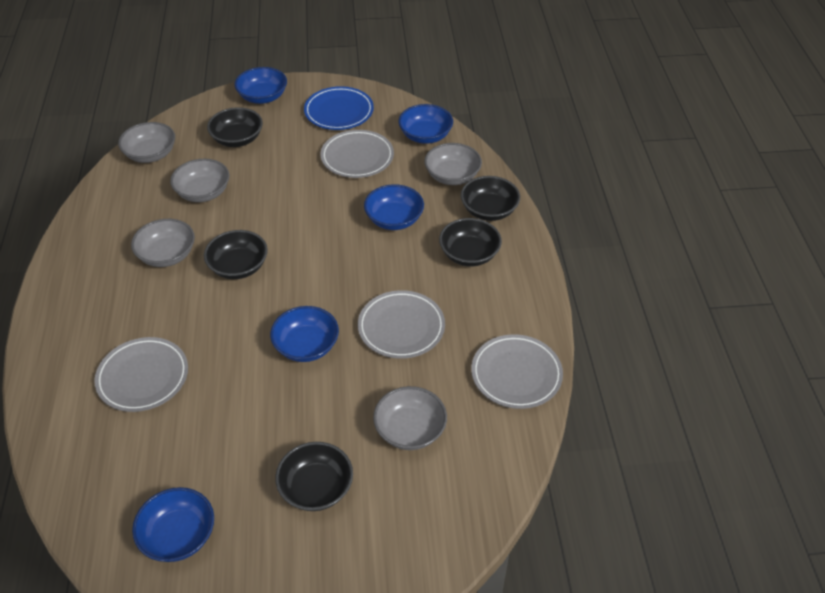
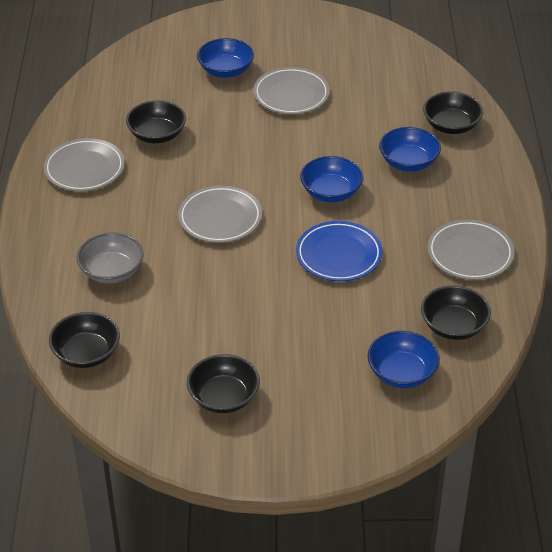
blue bowl: 5 -> 4
grey bowl: 5 -> 1

